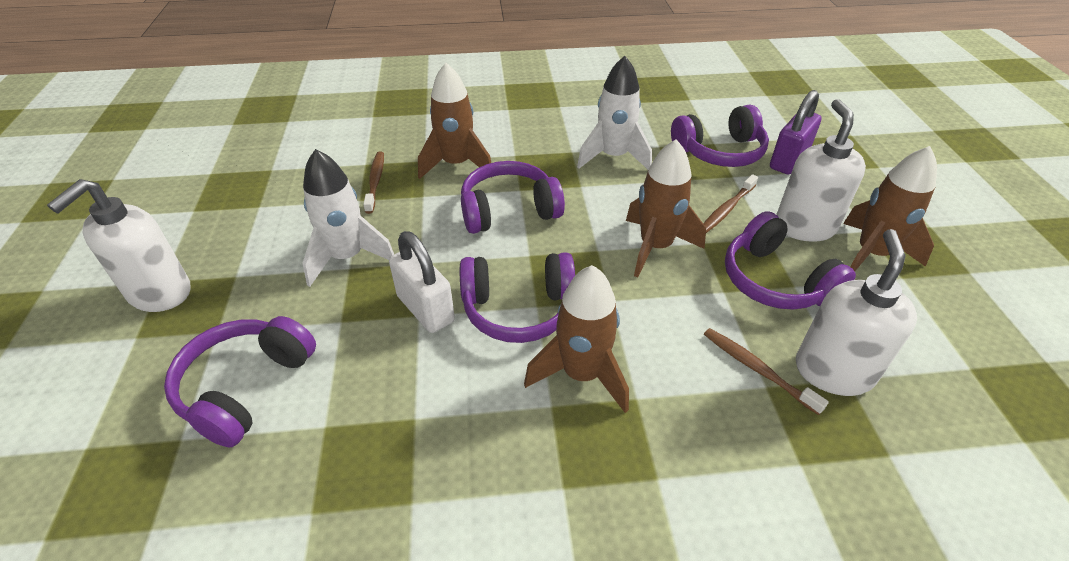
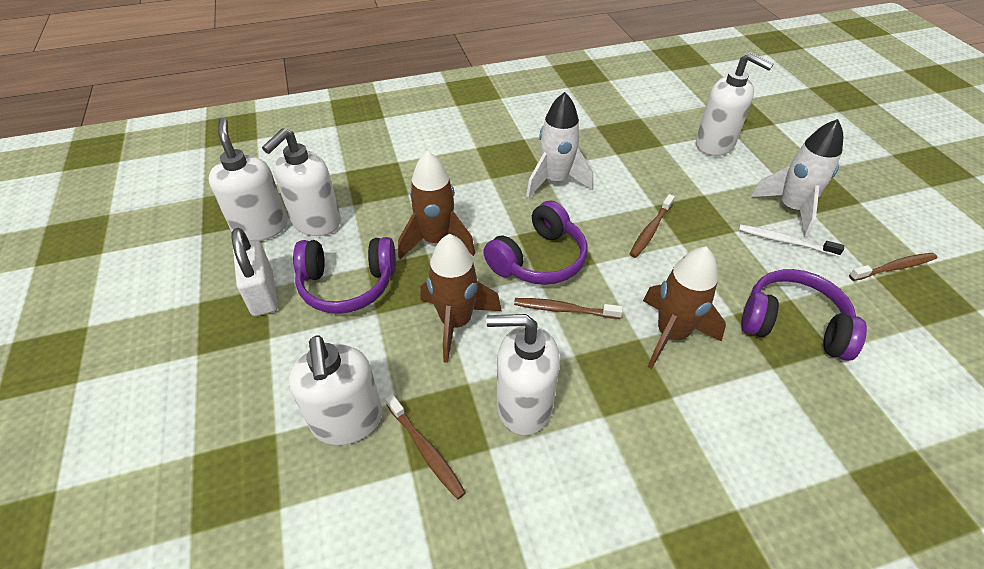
brown rocket: 4 -> 3
brown toothbrush: 3 -> 4
purple headphones: 5 -> 3
purple padlock: 1 -> 0
white soap dispenser: 3 -> 5
white toothbrush: 0 -> 1

